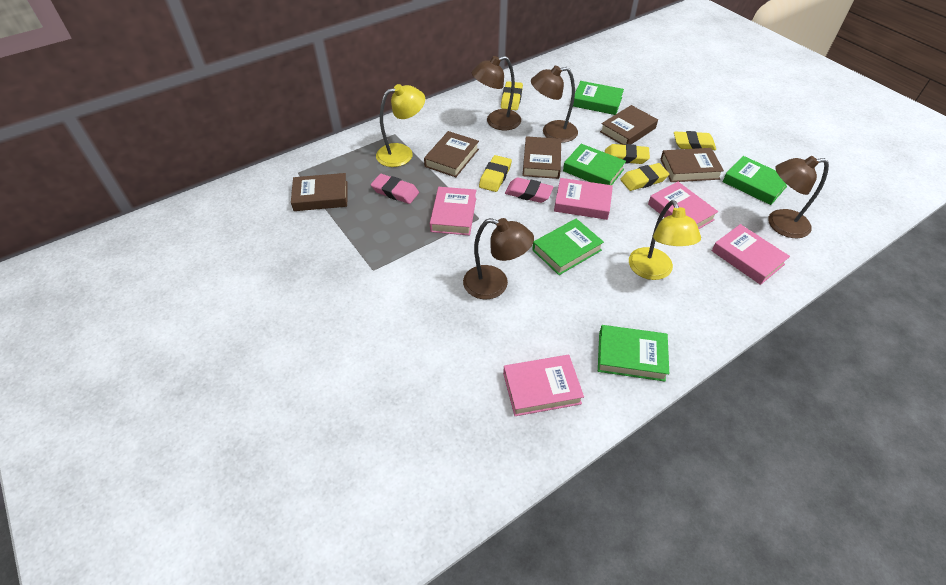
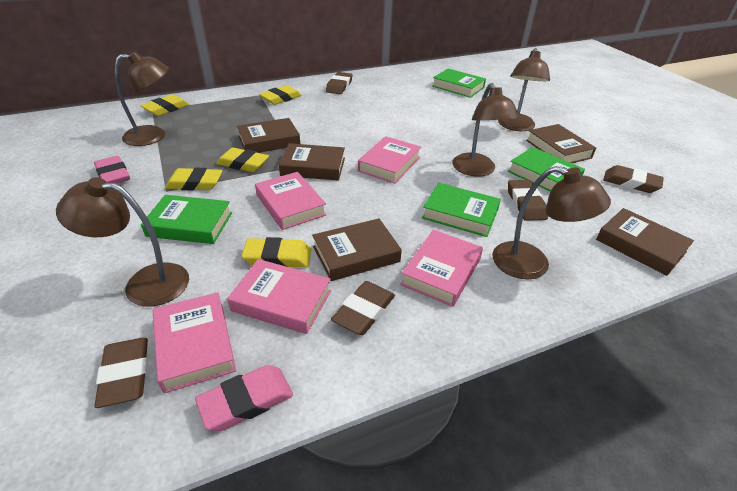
brown eraser: 0 -> 5
brown lamp: 4 -> 5
green book: 5 -> 4
yellow lamp: 2 -> 0

